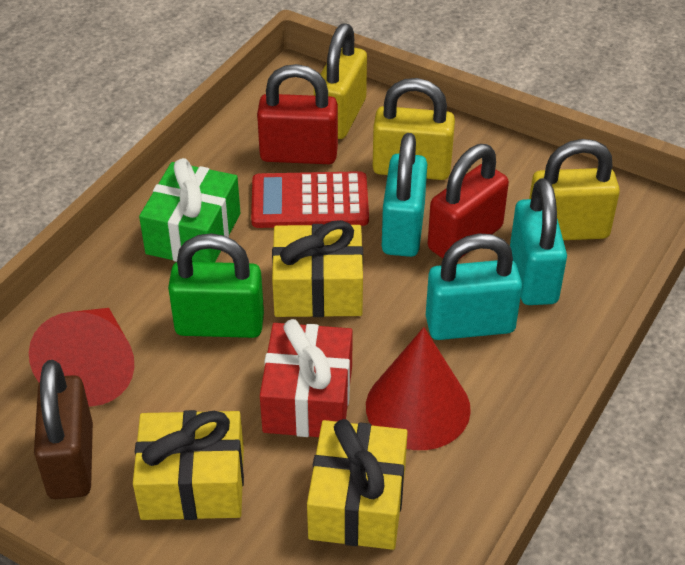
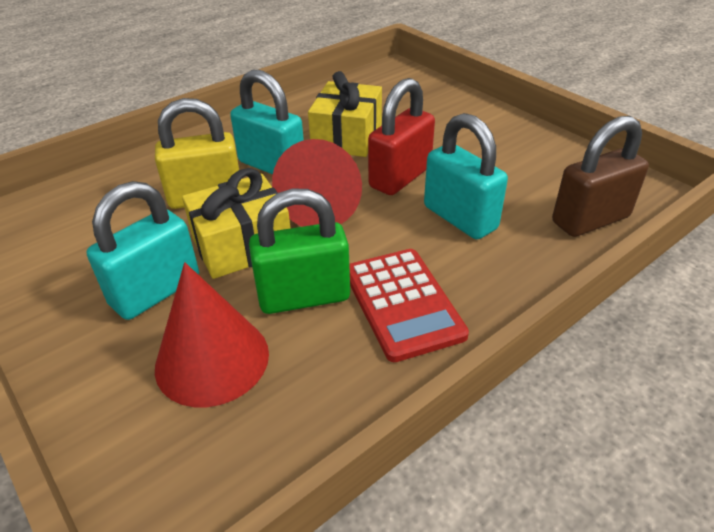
green gift: 1 -> 0
red gift: 1 -> 0
red padlock: 2 -> 1
yellow gift: 3 -> 2
yellow padlock: 3 -> 1

